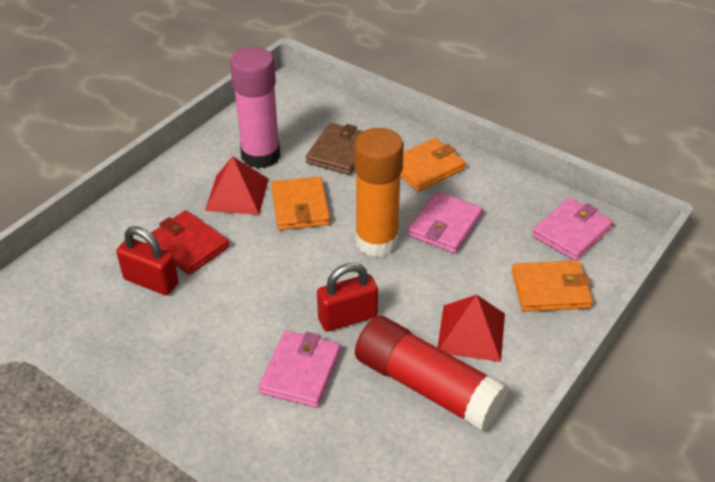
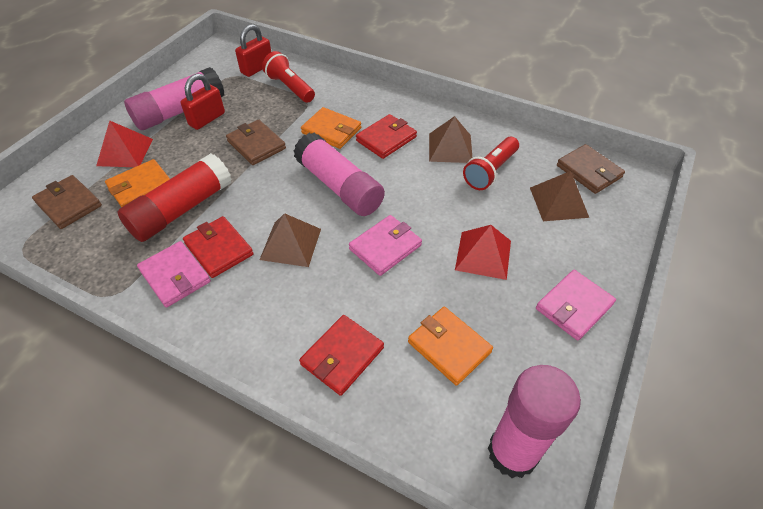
brown pyramid: 0 -> 3
brown wallet: 1 -> 3
orange glue stick: 1 -> 0
pink glue stick: 1 -> 3
red flashlight: 0 -> 2
red wallet: 1 -> 3

